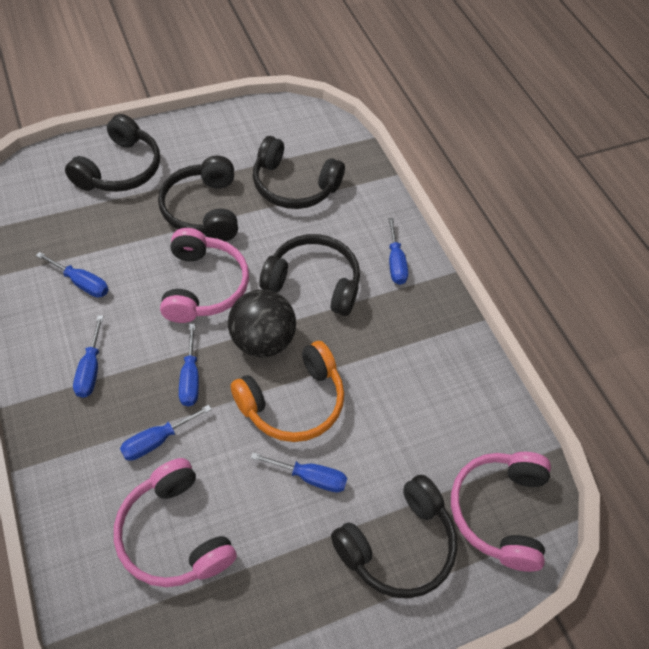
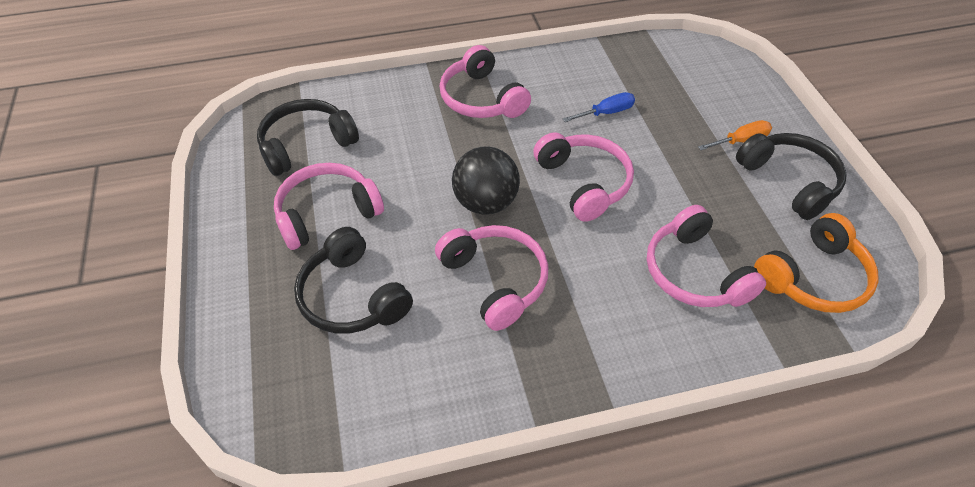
black headphones: 5 -> 3
blue screwdriver: 6 -> 1
orange screwdriver: 0 -> 1
pink headphones: 3 -> 5

